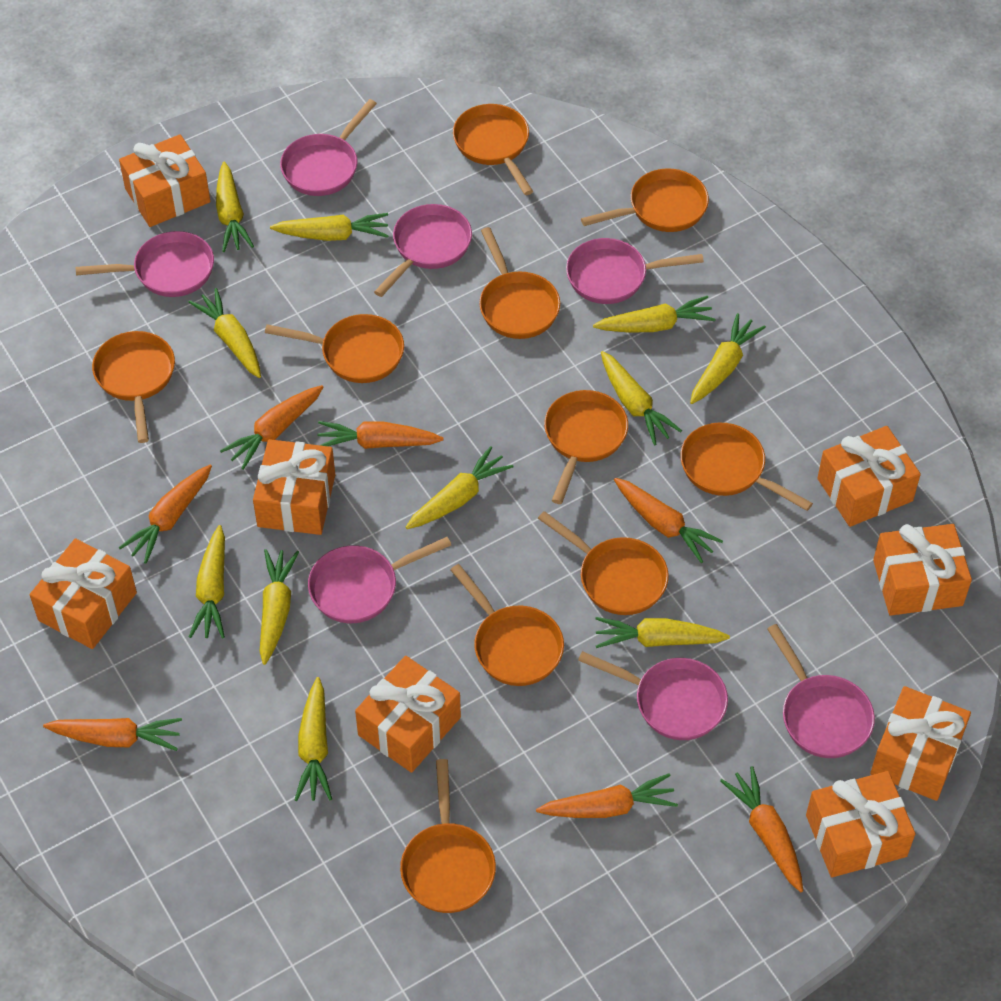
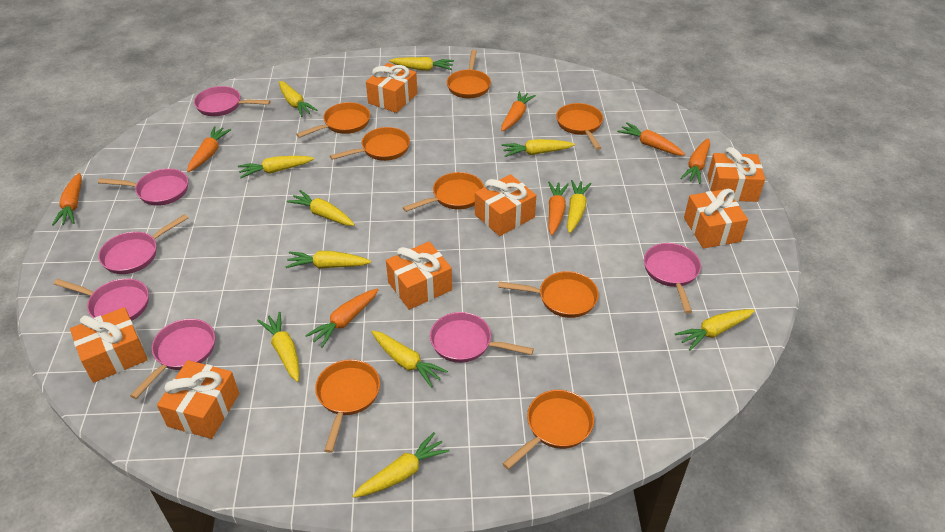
orange gift: 8 -> 7
orange pan: 10 -> 8

